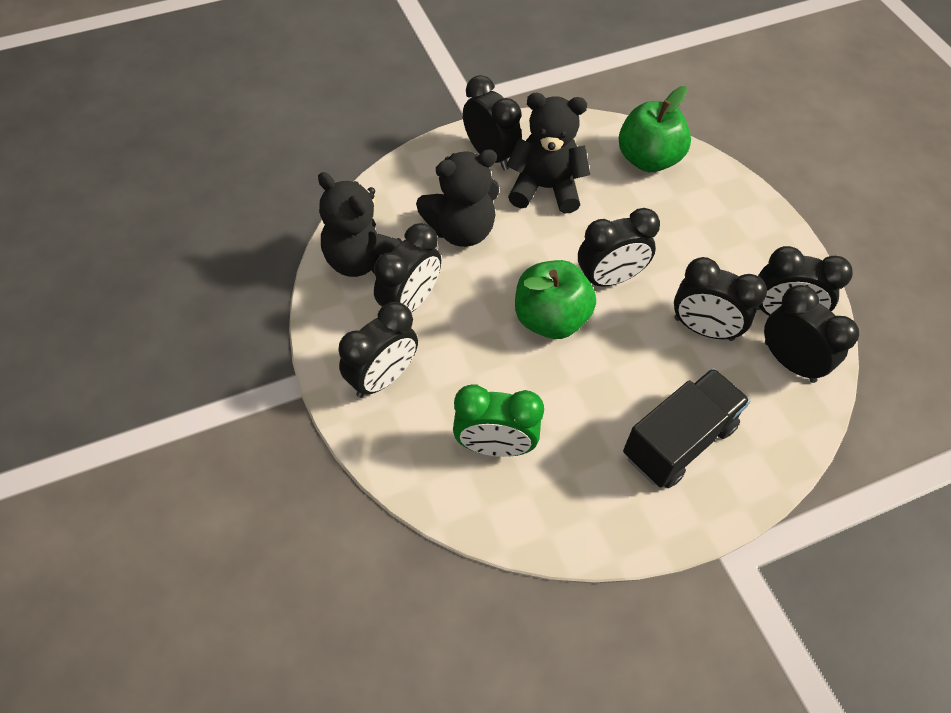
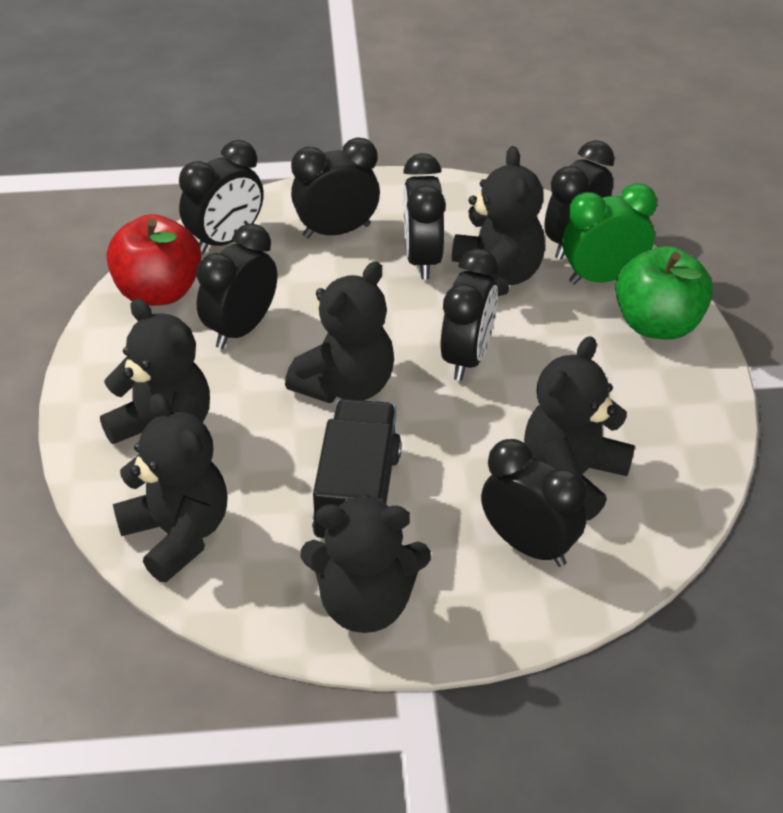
black teddy bear: 3 -> 6
green apple: 2 -> 1
red apple: 0 -> 1

